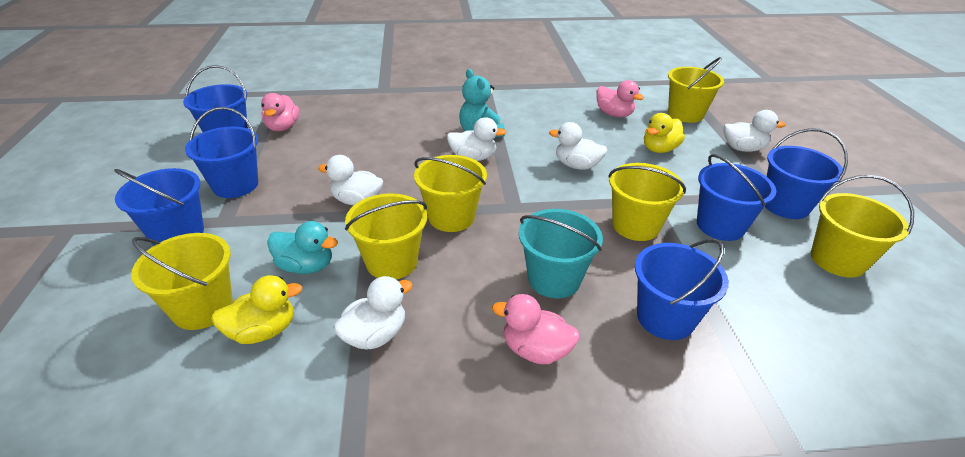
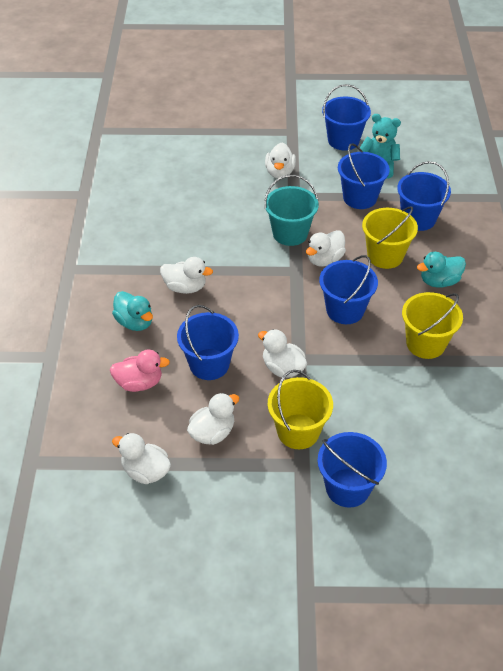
pink duck: 3 -> 1
turquoise duck: 1 -> 2
white duck: 5 -> 6
yellow bucket: 6 -> 3
yellow duck: 2 -> 0

